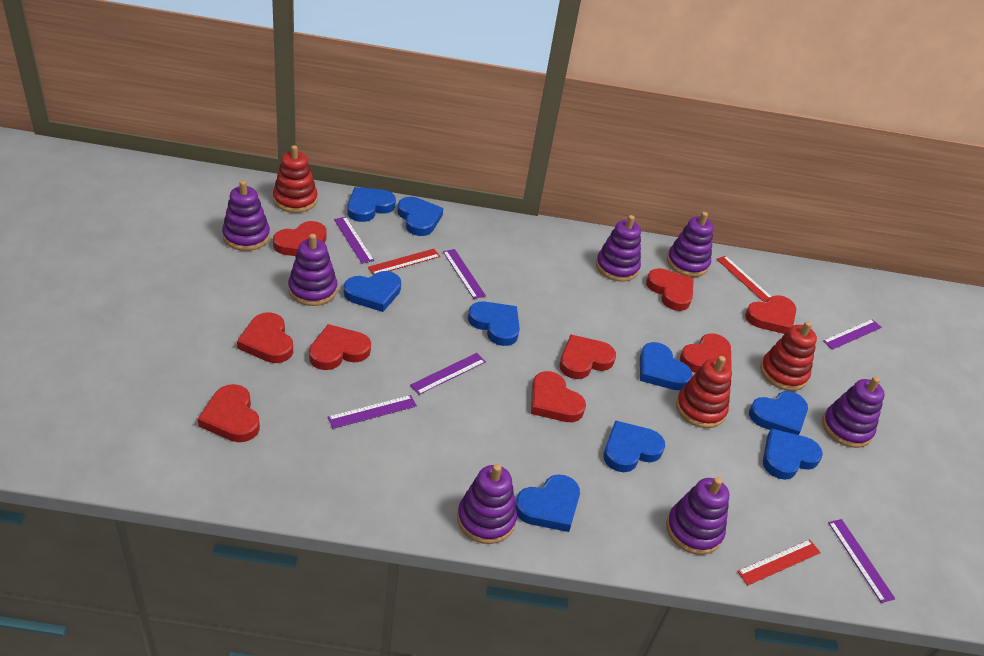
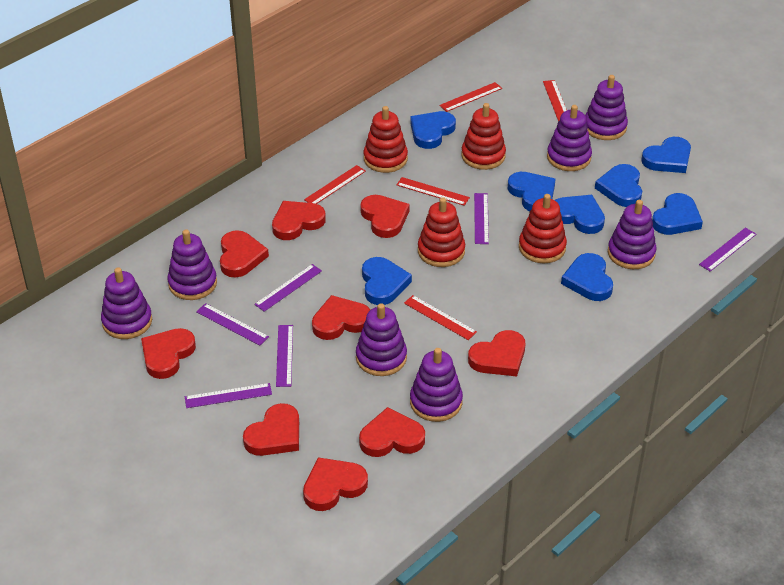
blue heart: 9 -> 8
red ruler: 3 -> 5
red stacking toy: 3 -> 4

